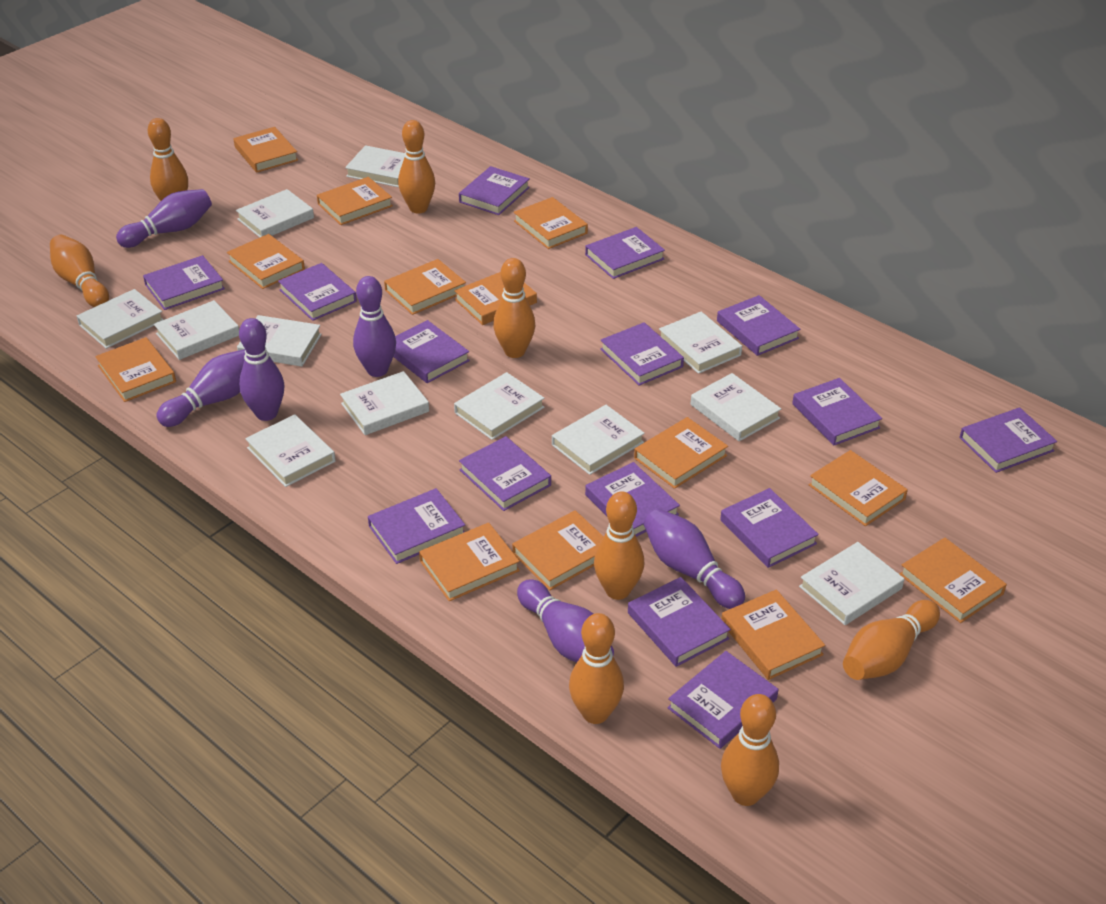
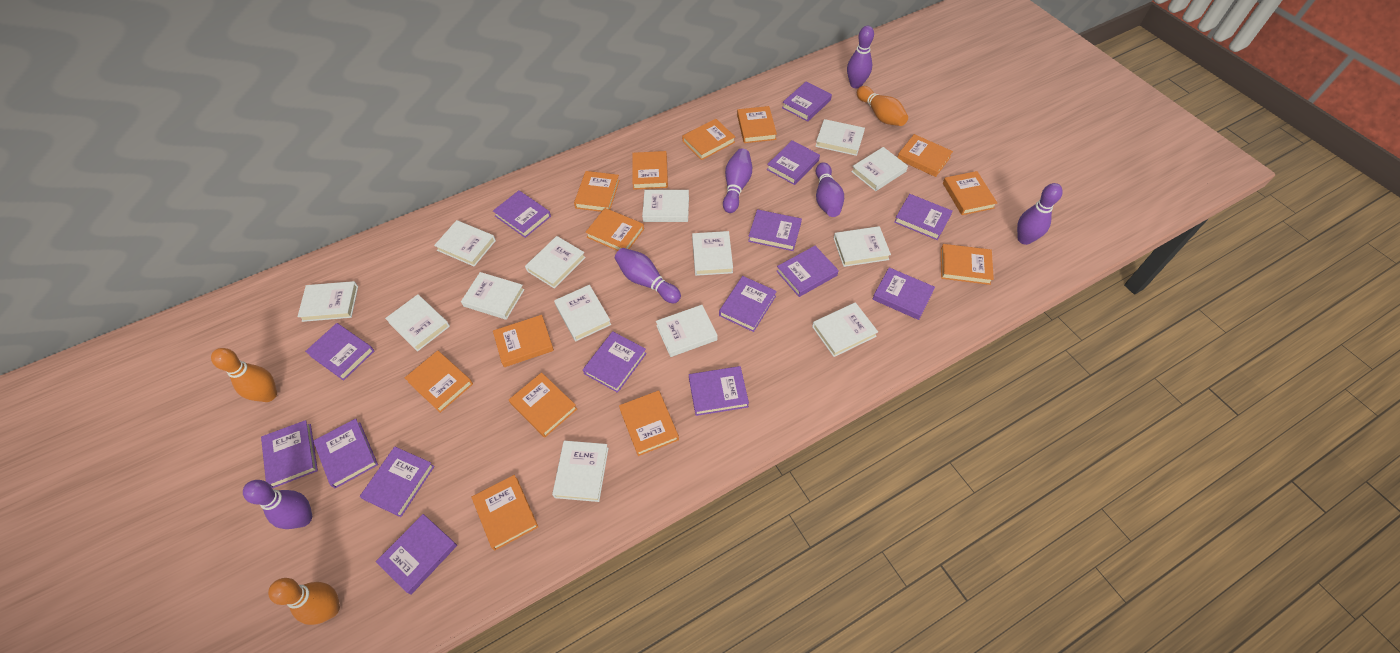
orange bowling pin: 8 -> 3
white book: 12 -> 14

